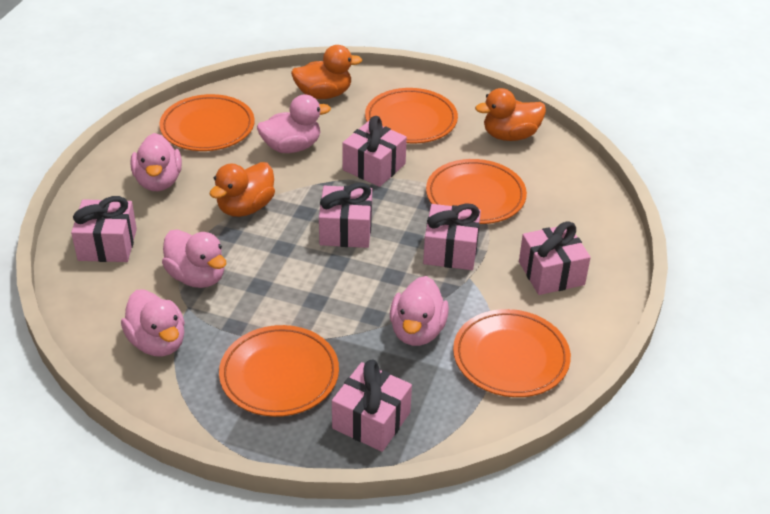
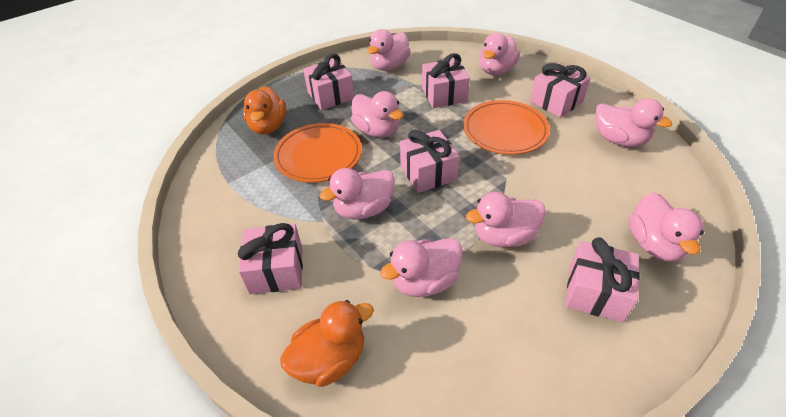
orange duck: 3 -> 2
orange plate: 5 -> 2
pink duck: 5 -> 8

